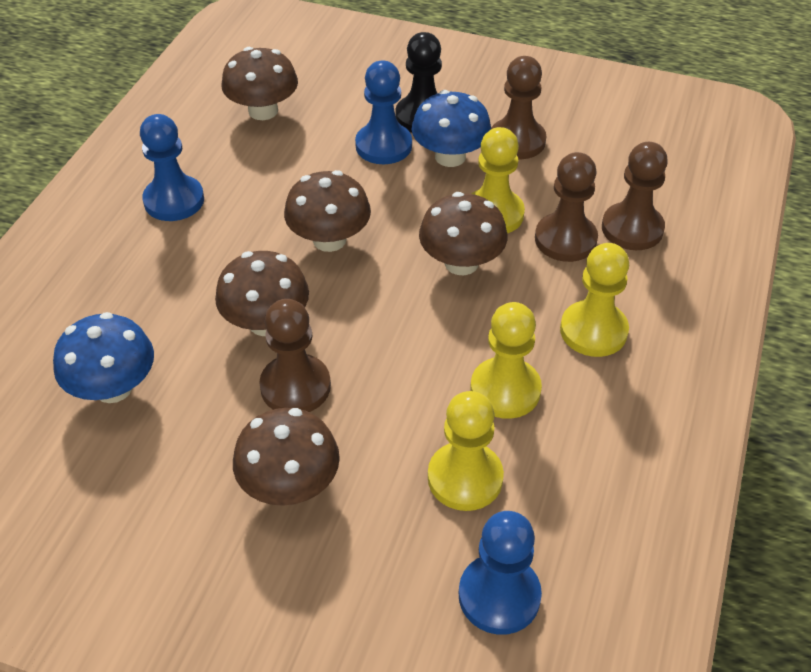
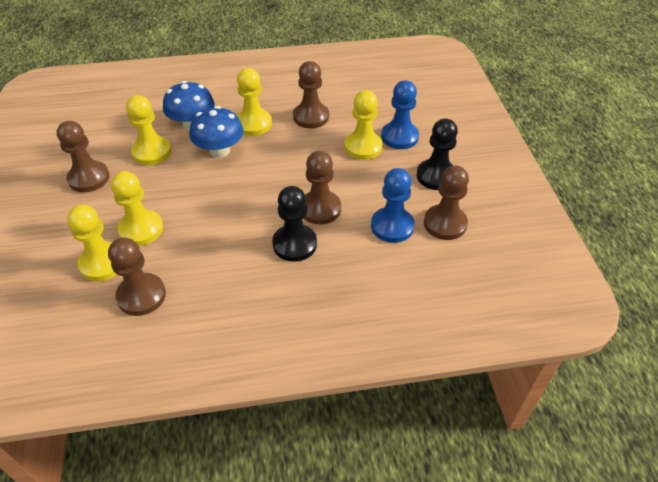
black pawn: 1 -> 2
blue pawn: 3 -> 2
brown mushroom: 5 -> 0
brown pawn: 4 -> 5
yellow pawn: 4 -> 5

